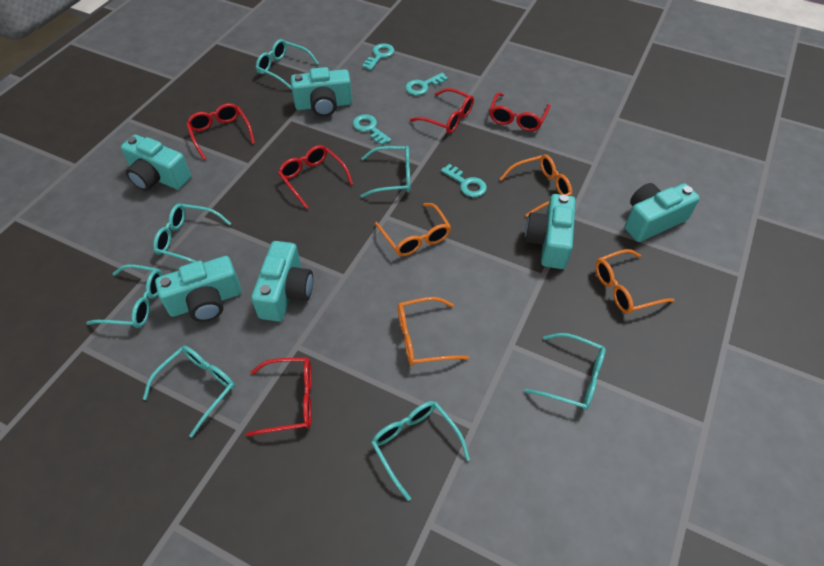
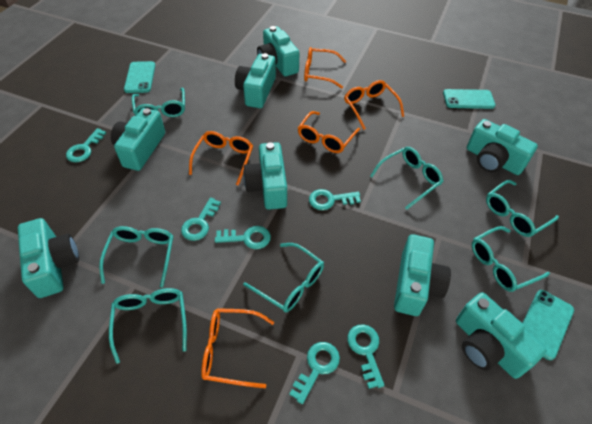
orange glasses: 4 -> 5
red glasses: 5 -> 0
turquoise camera: 6 -> 8
turquoise key: 4 -> 6
turquoise phone: 0 -> 3

